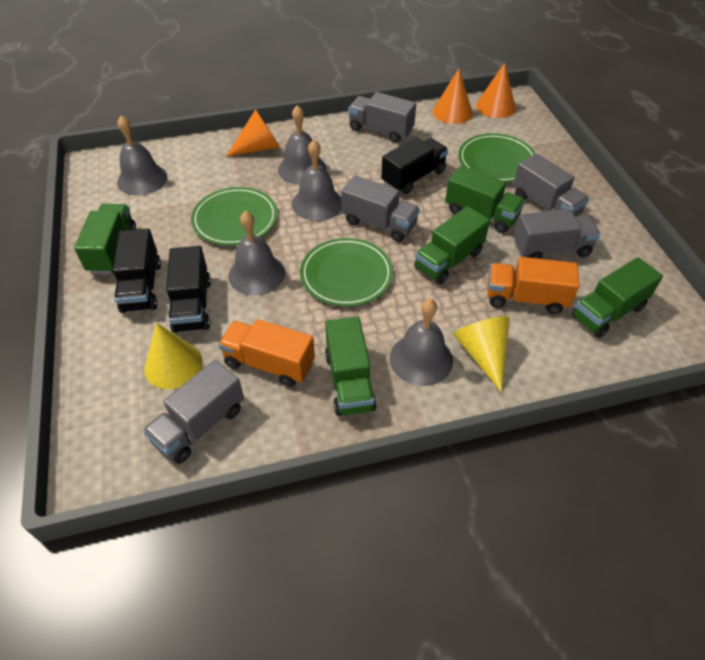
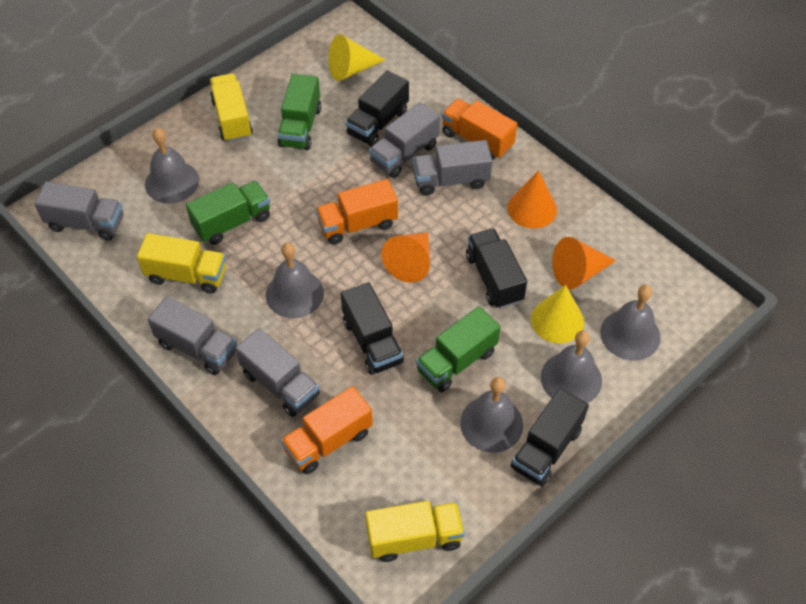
black truck: 3 -> 4
green plate: 3 -> 0
green truck: 5 -> 3
orange truck: 2 -> 3
yellow truck: 0 -> 3

